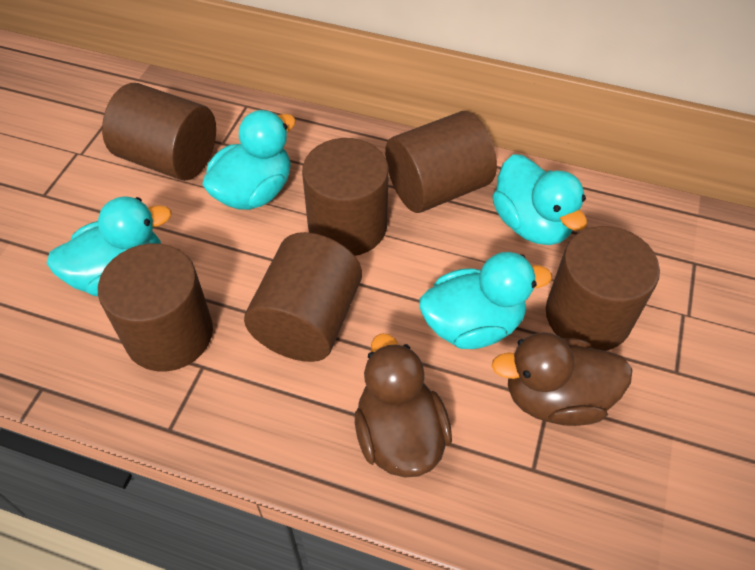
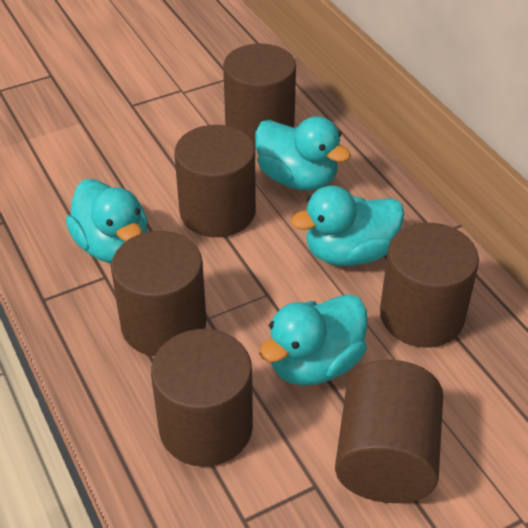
brown duck: 2 -> 0

